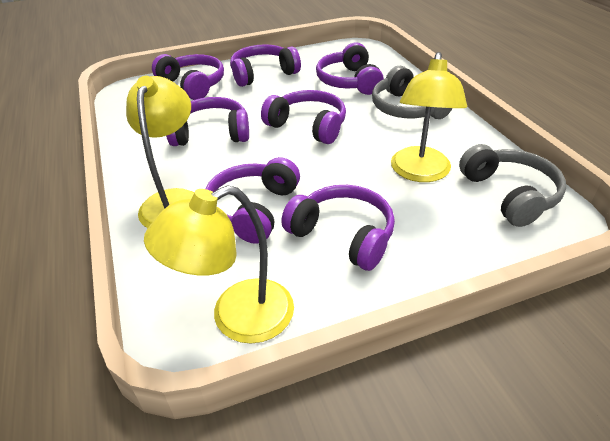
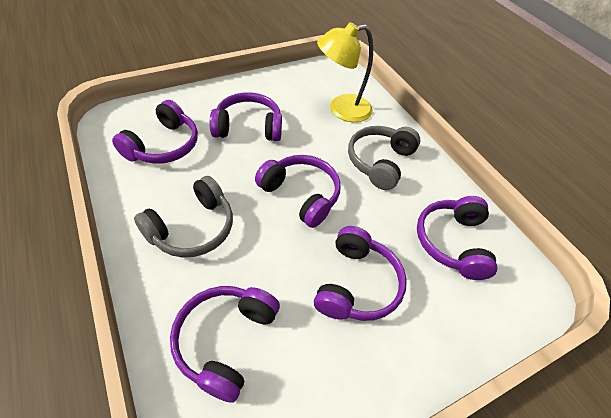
purple headphones: 7 -> 6
yellow lamp: 3 -> 1

